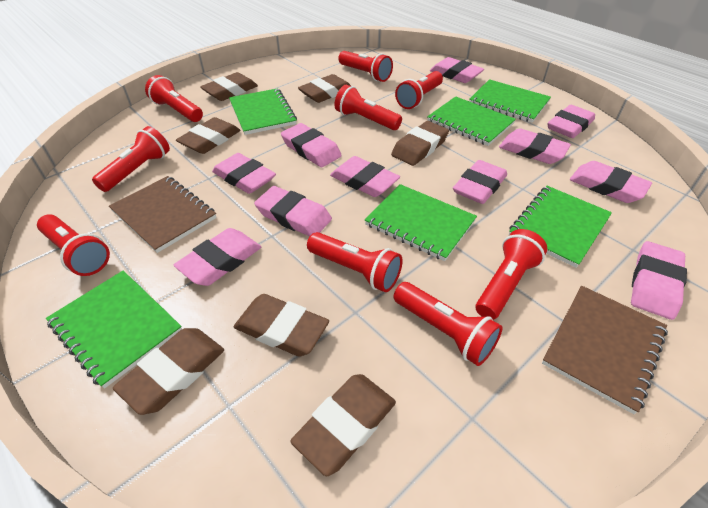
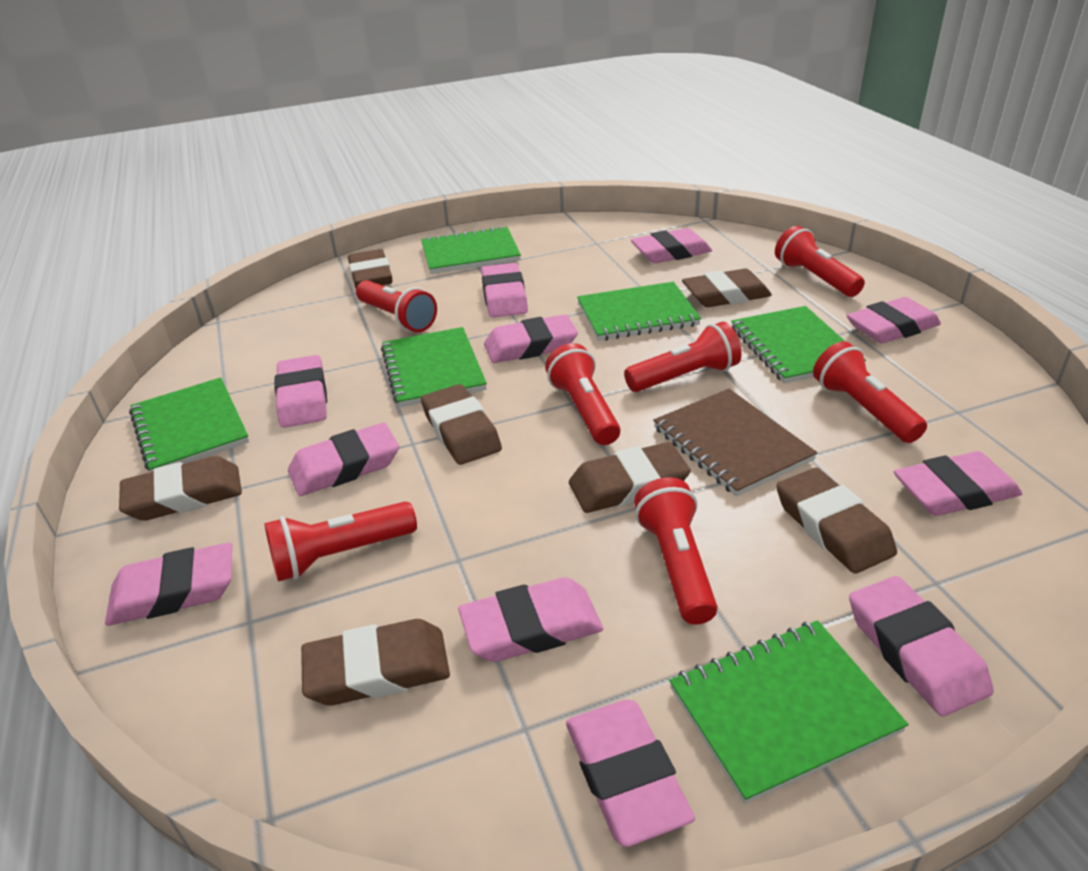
brown notebook: 2 -> 1
red flashlight: 9 -> 7

